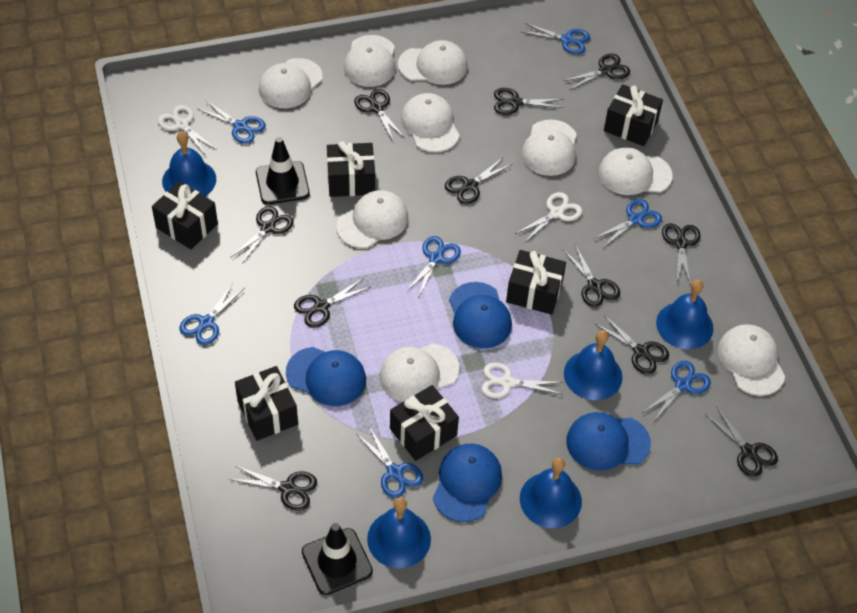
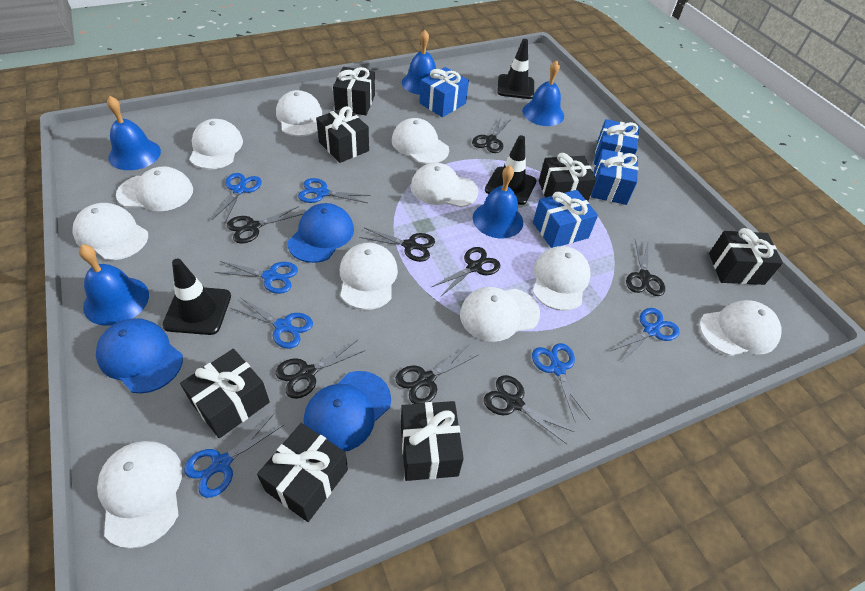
black gift: 6 -> 7
black scissors: 11 -> 8
black traffic cone: 2 -> 3
blue cap: 4 -> 3
blue gift: 0 -> 4
white cap: 9 -> 11
white scissors: 3 -> 0

